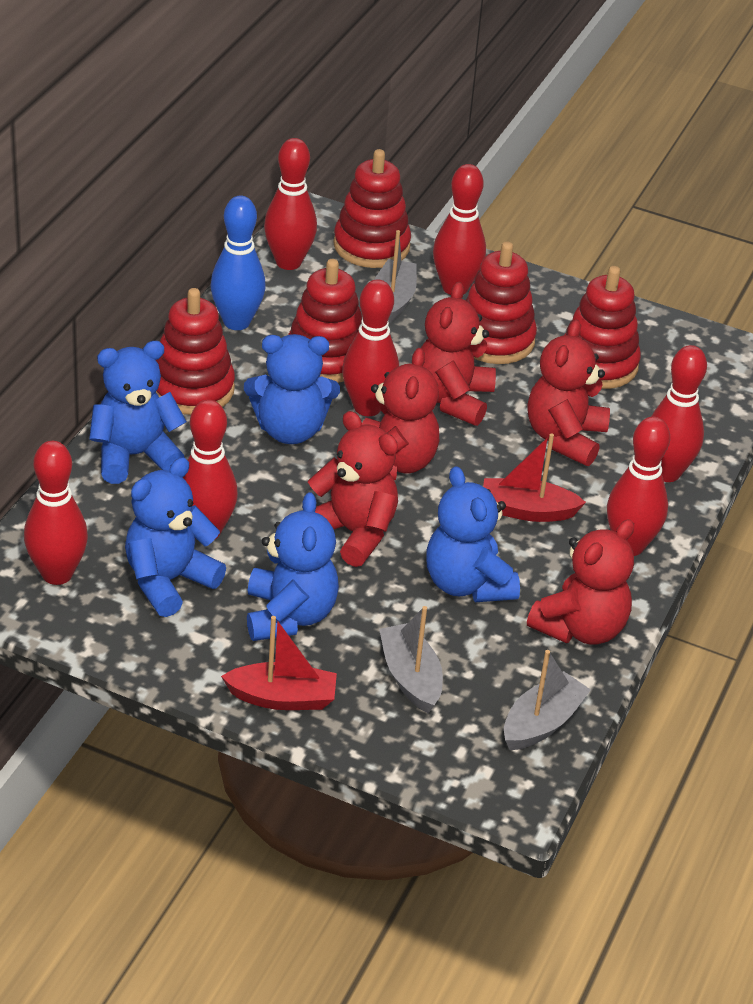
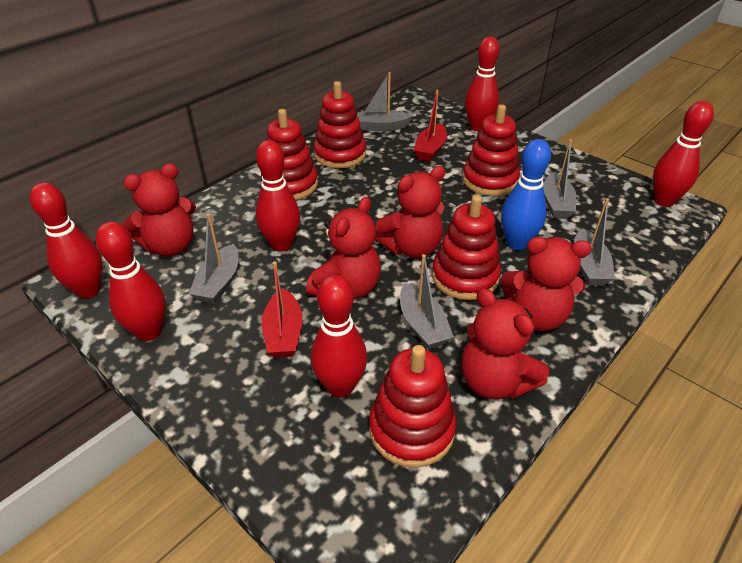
blue teddy bear: 5 -> 0
grey boat: 3 -> 5
red bowling pin: 7 -> 6

